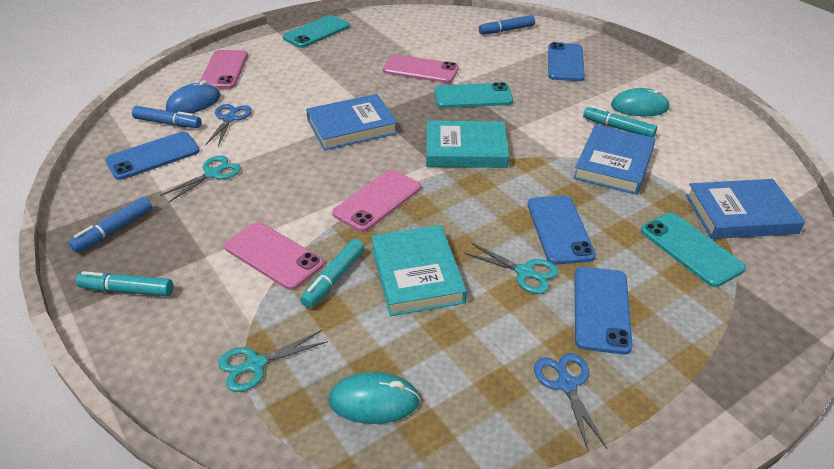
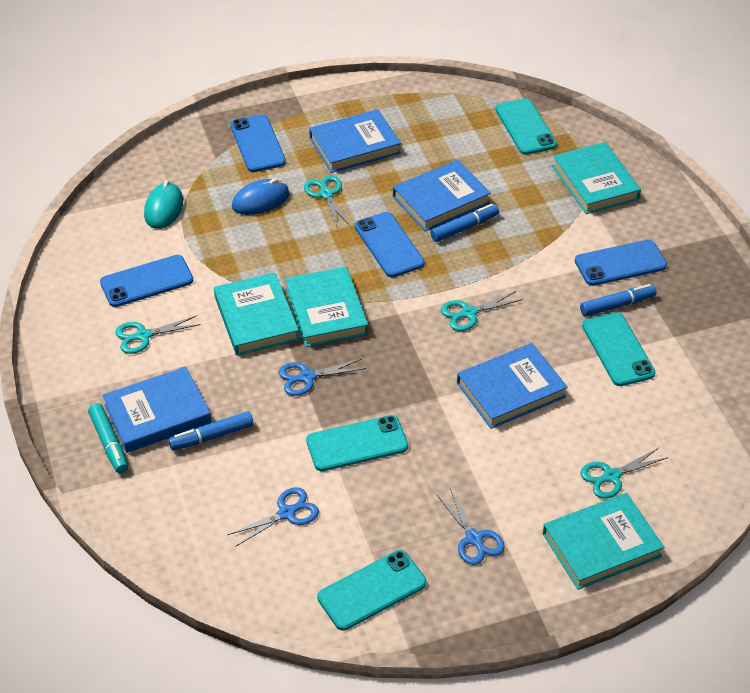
blue book: 3 -> 4
blue scissors: 2 -> 3
pink phone: 4 -> 0
turquoise book: 2 -> 4
turquoise marker: 3 -> 1
turquoise mouse: 2 -> 1
turquoise phone: 3 -> 4
turquoise scissors: 3 -> 4

